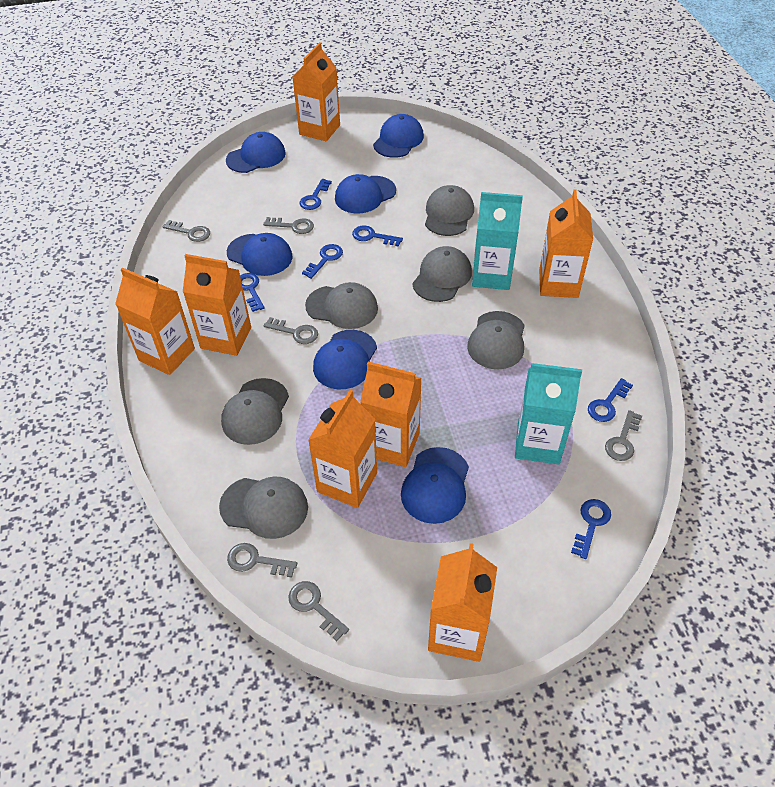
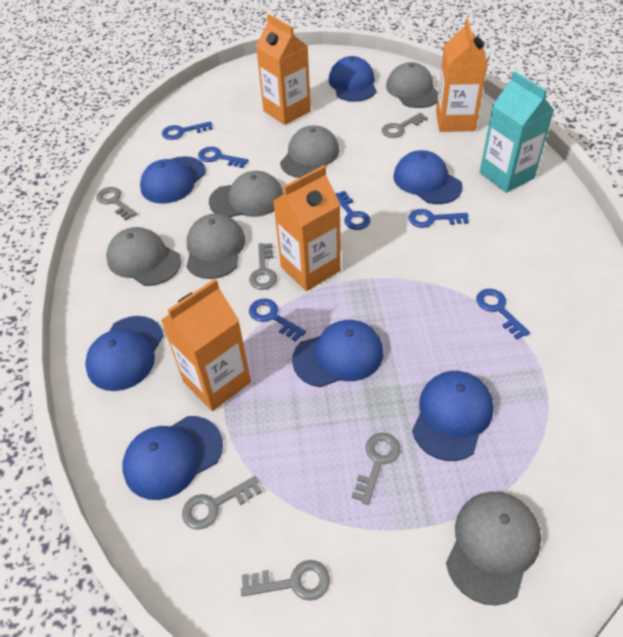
blue cap: 6 -> 7
orange carton: 7 -> 4
turquoise carton: 2 -> 1

